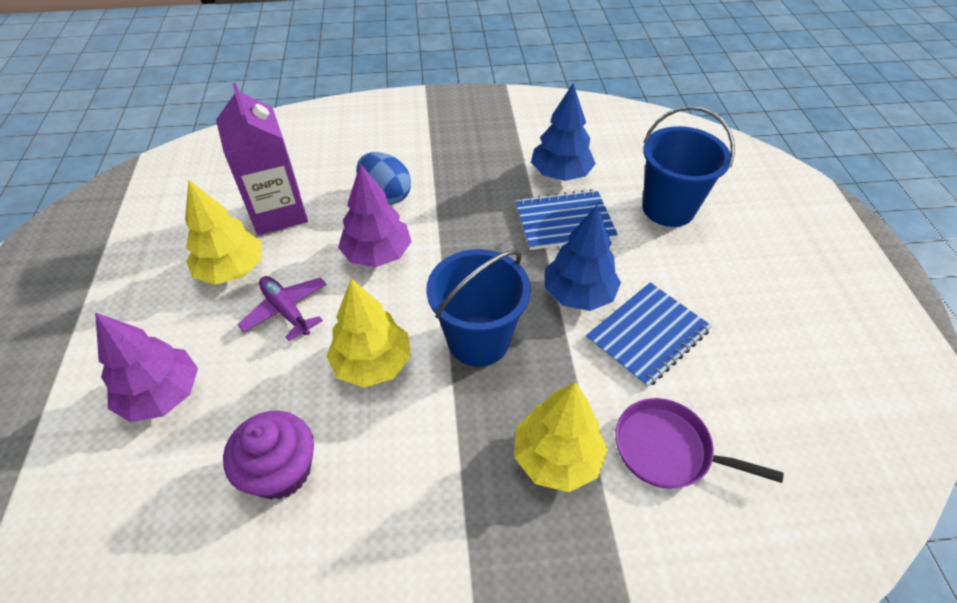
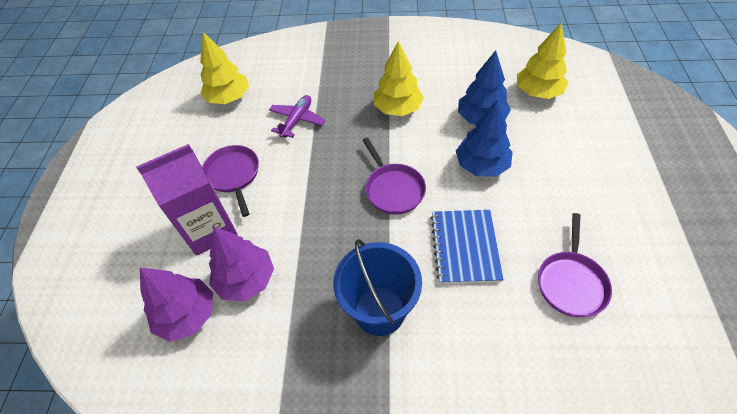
blue bucket: 2 -> 1
blue egg: 1 -> 0
blue notebook: 2 -> 1
purple cupcake: 1 -> 0
purple pan: 1 -> 3

